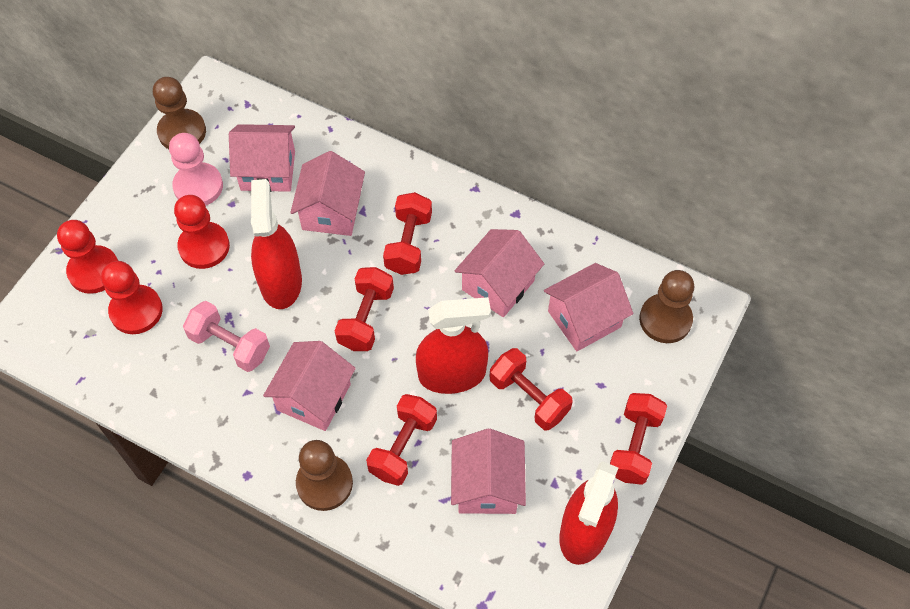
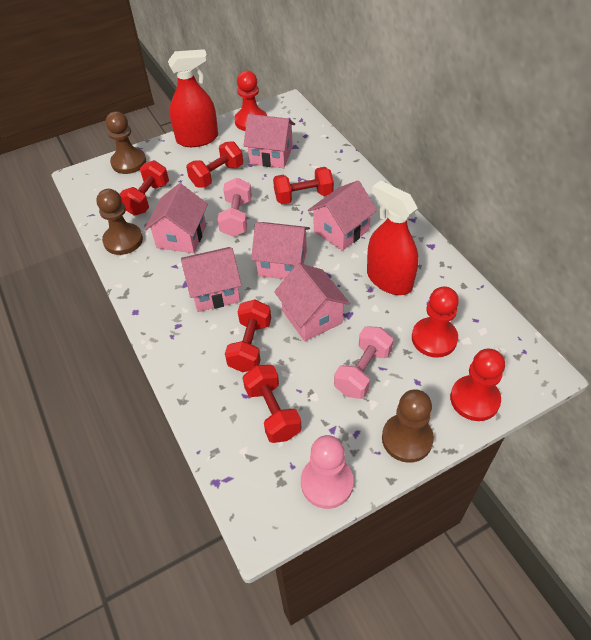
pink dumbbell: 1 -> 2
red spray bottle: 3 -> 2

